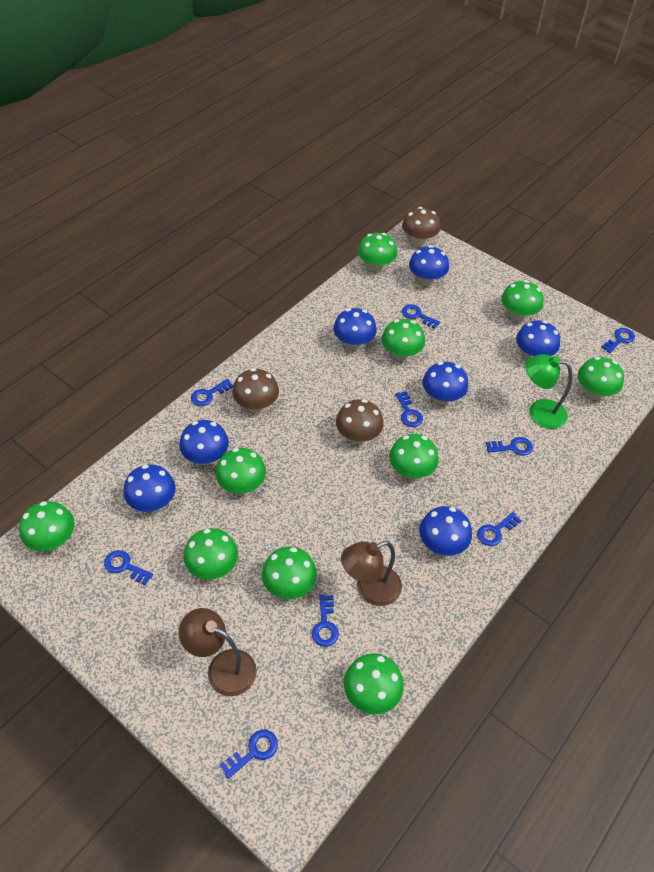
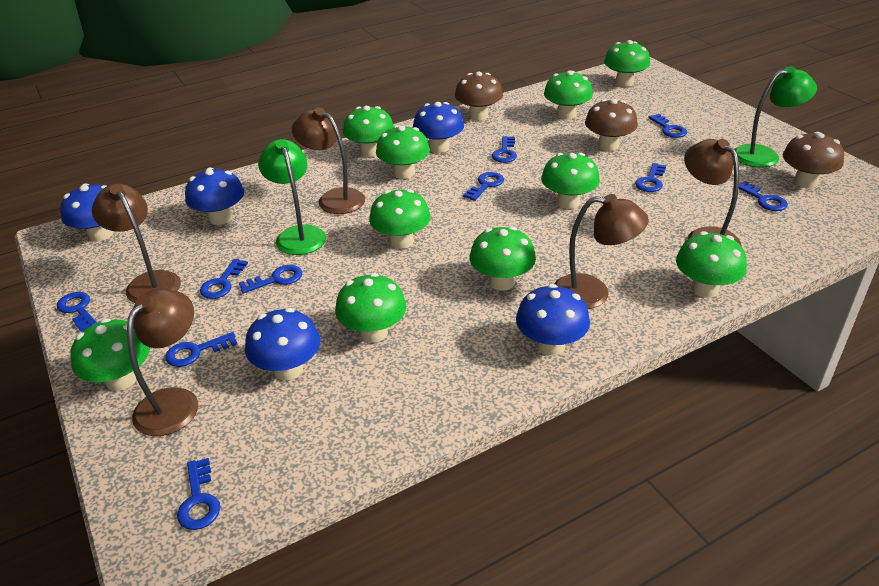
blue key: 9 -> 10
blue mushroom: 7 -> 5
brown lamp: 2 -> 5
green lamp: 1 -> 2

